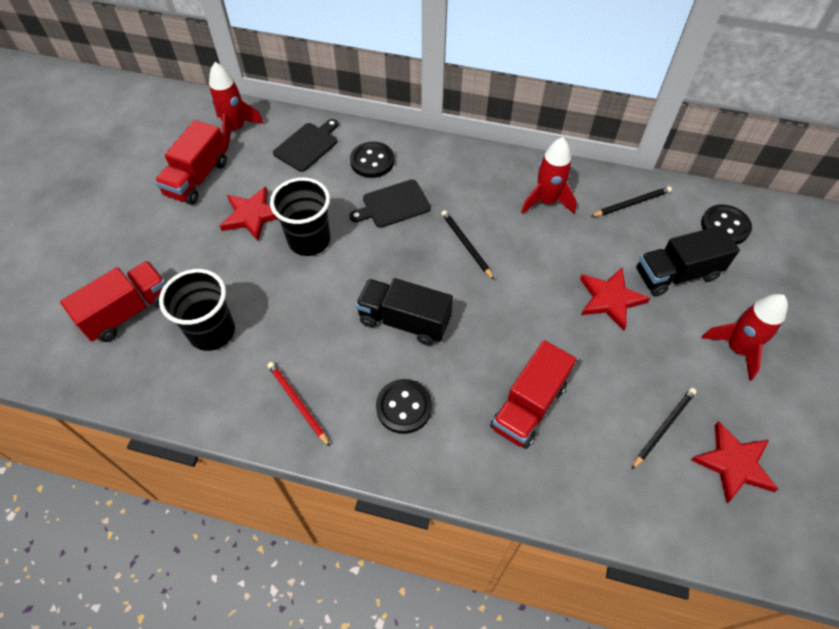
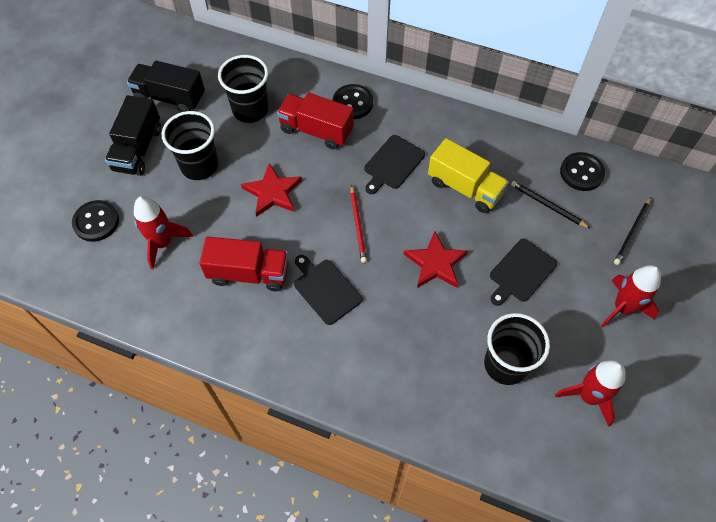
black cup: 2 -> 3
black cutting board: 2 -> 3
black pencil: 3 -> 2
red star: 3 -> 2
red truck: 3 -> 2
yellow truck: 0 -> 1

